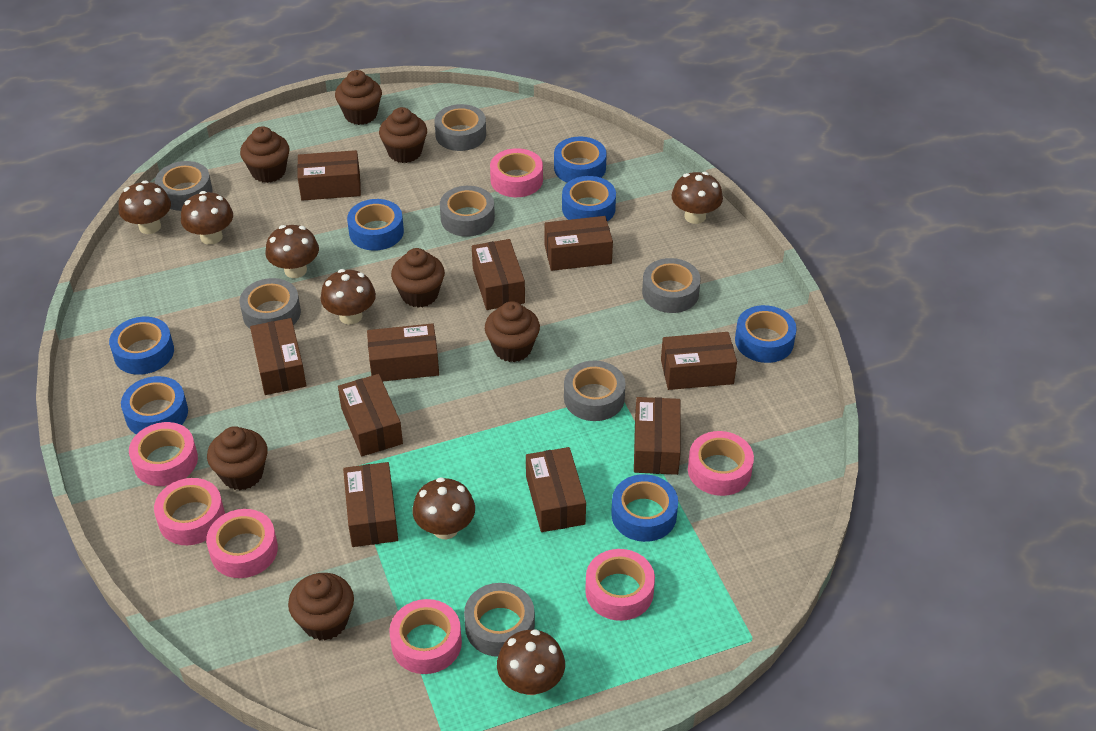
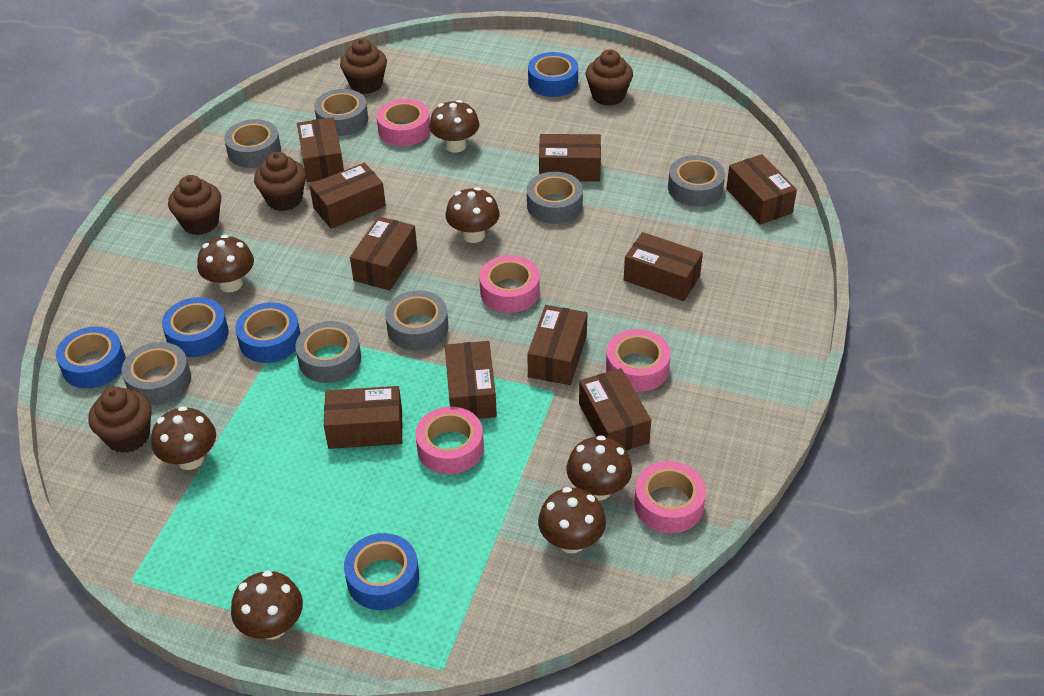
blue tape: 7 -> 5
brown cupcake: 7 -> 5
pink tape: 7 -> 5

